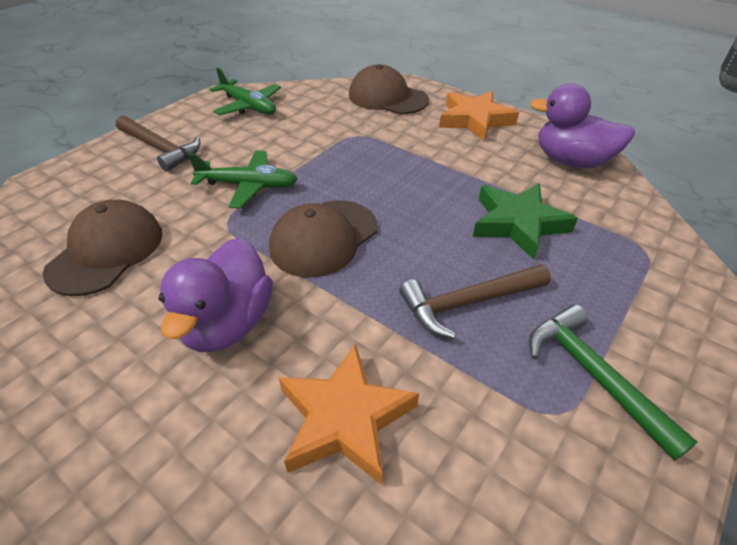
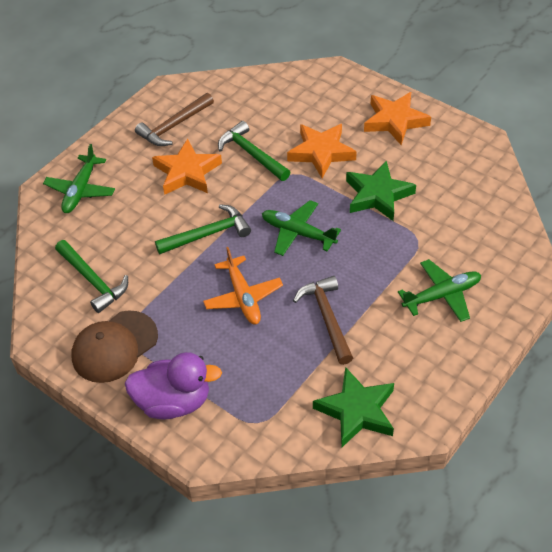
brown cap: 3 -> 1
green hammer: 1 -> 3
green plane: 2 -> 3
green star: 1 -> 2
orange plane: 0 -> 1
orange star: 2 -> 3
purple duck: 2 -> 1

